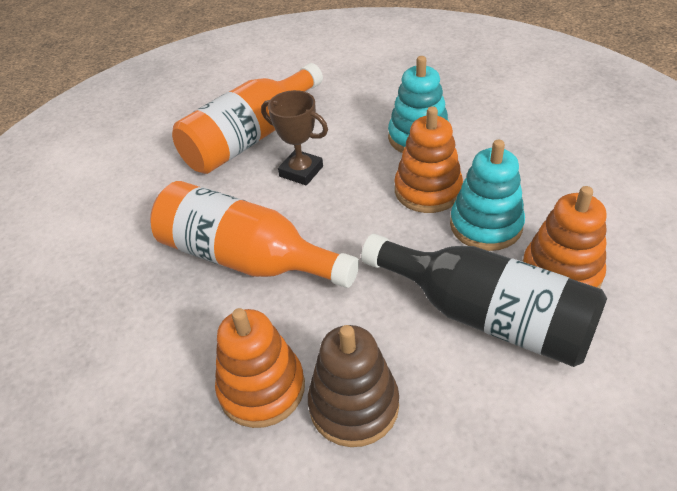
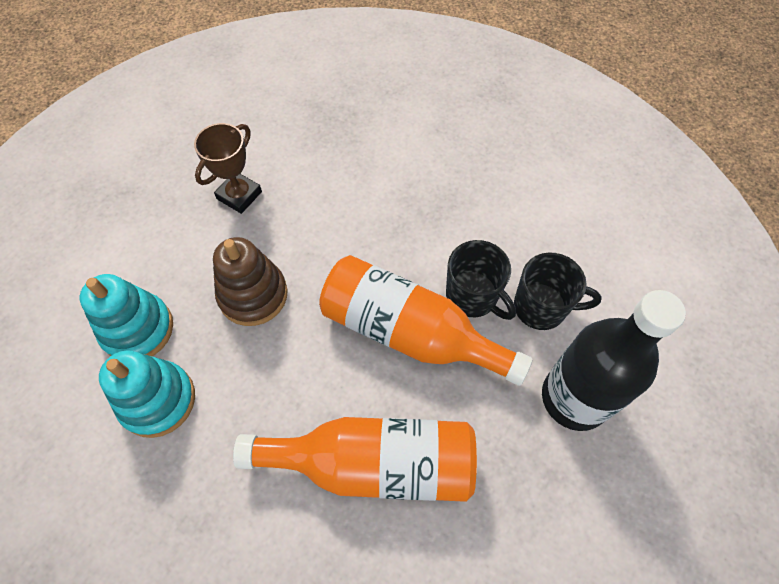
black mug: 0 -> 2
orange stacking toy: 3 -> 0

